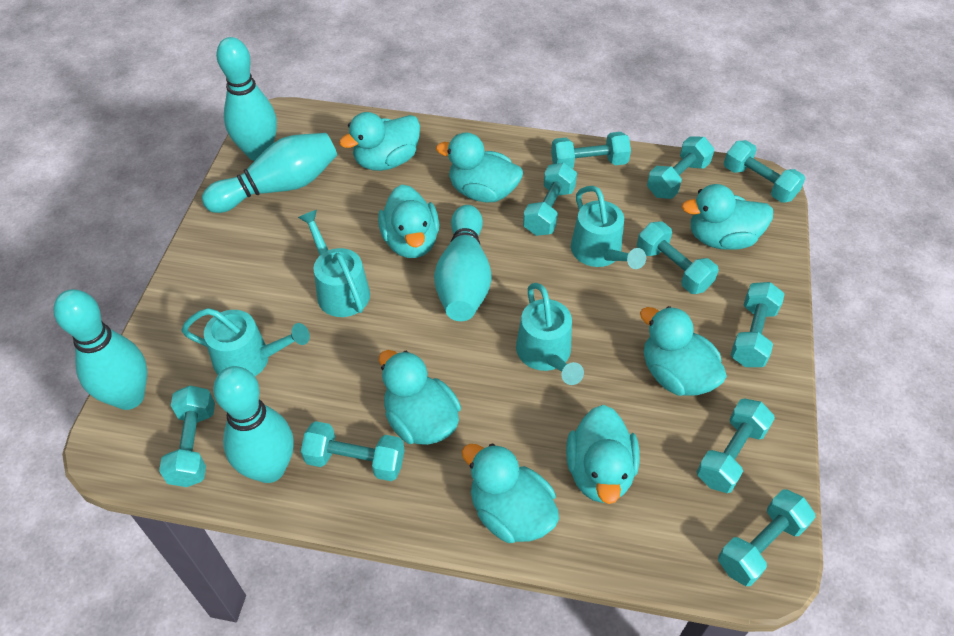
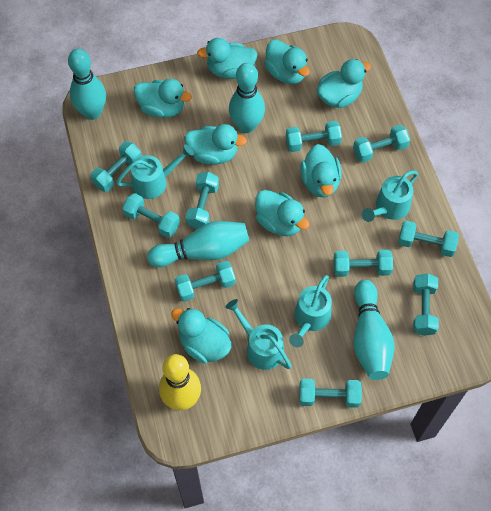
turquoise bowling pin: 5 -> 4
yellow bowling pin: 0 -> 1

